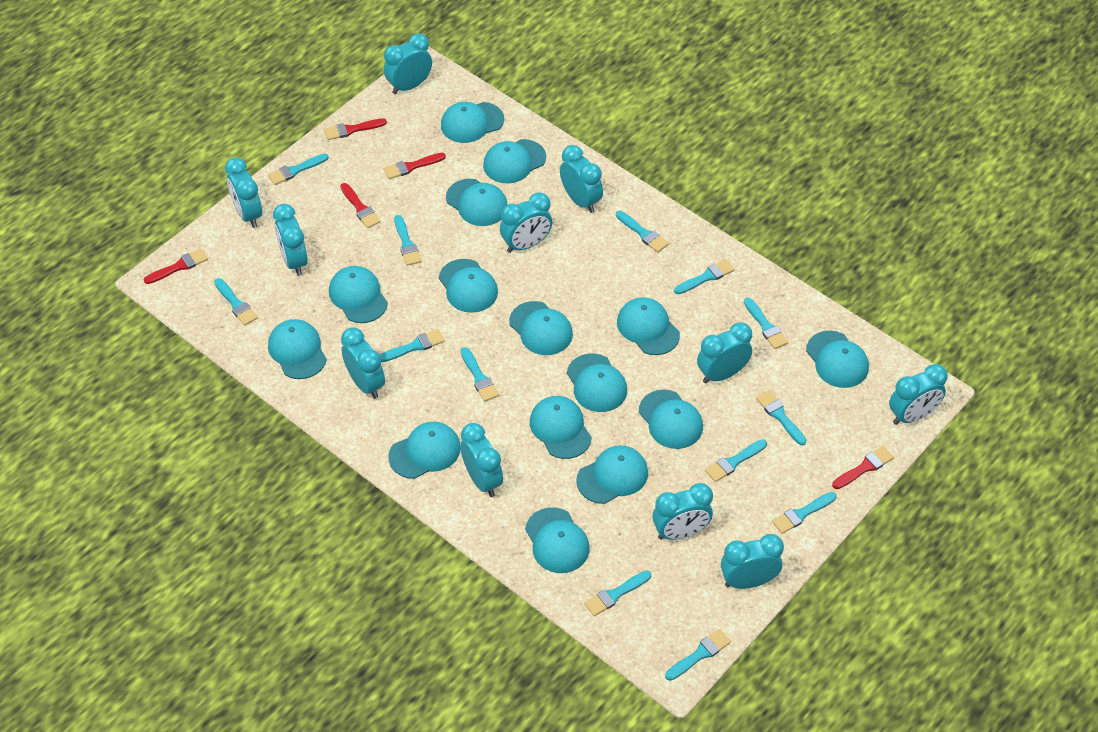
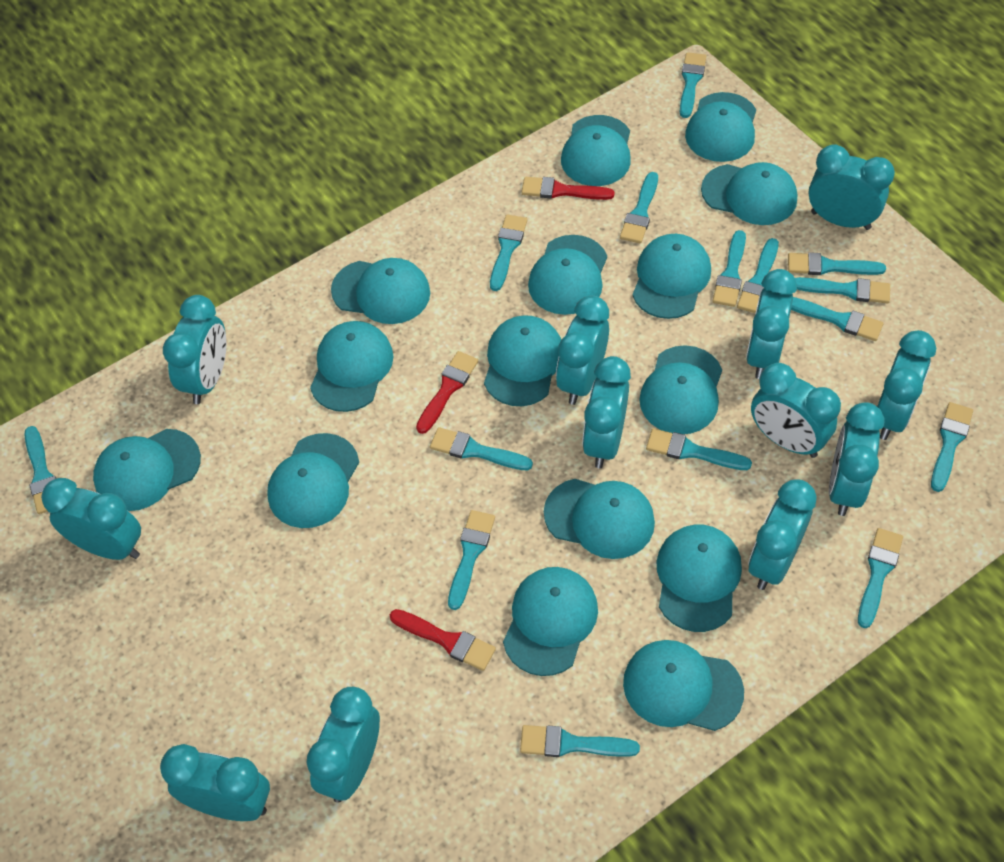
red brush: 5 -> 3
turquoise brush: 13 -> 15
turquoise clock: 11 -> 12

